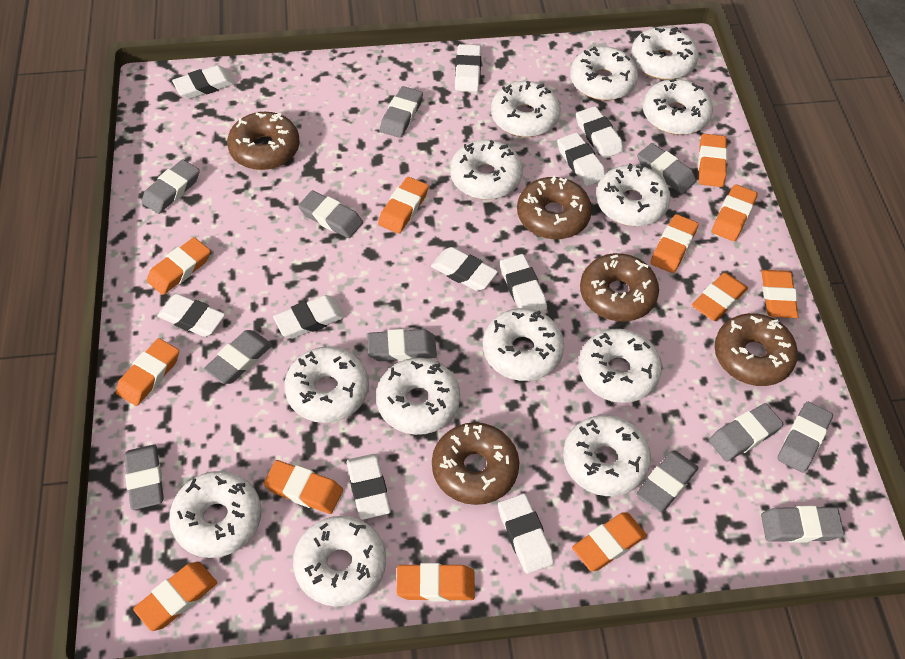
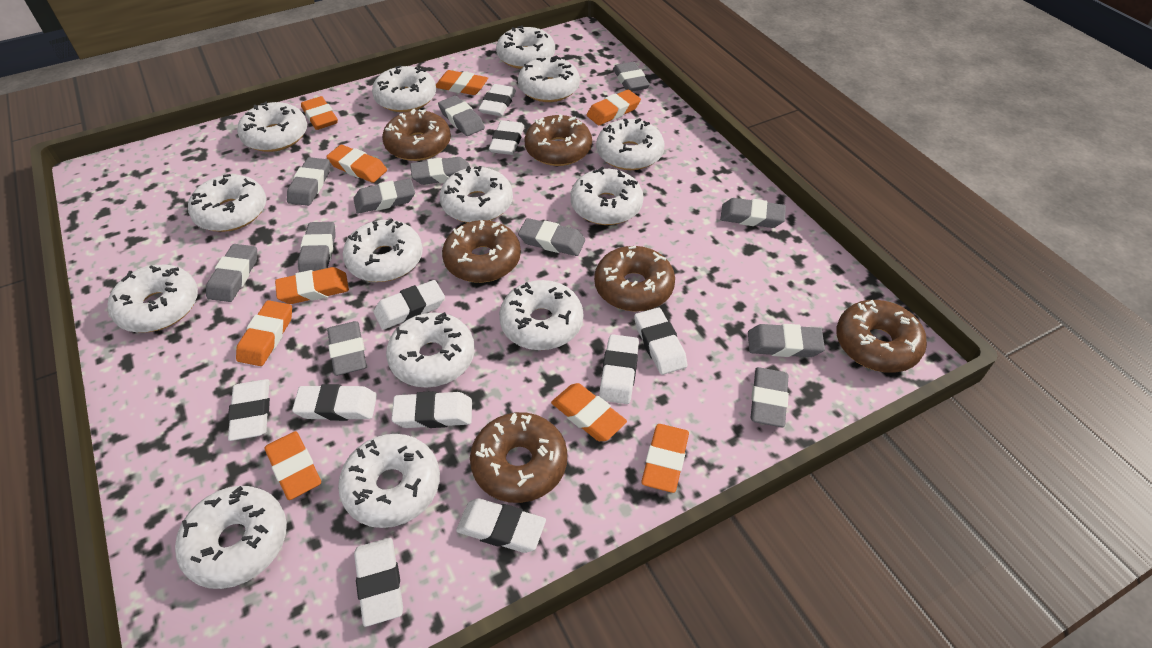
brown donut: 5 -> 6
grey eraser: 11 -> 12
orange eraser: 12 -> 9
white donut: 13 -> 14

